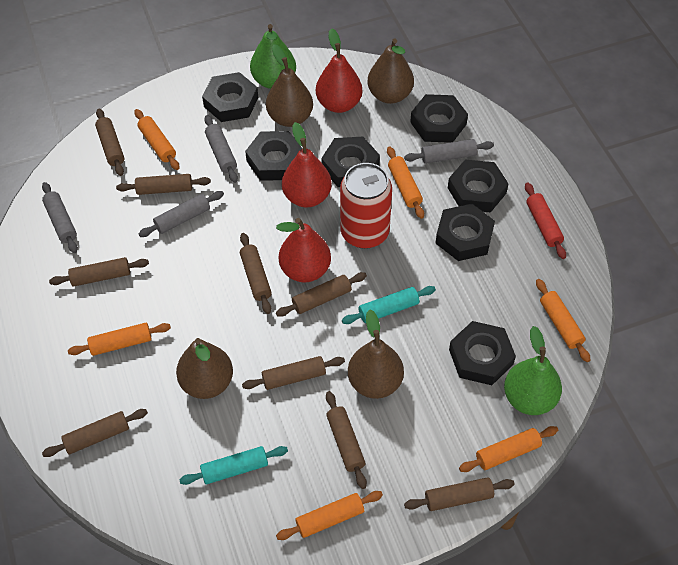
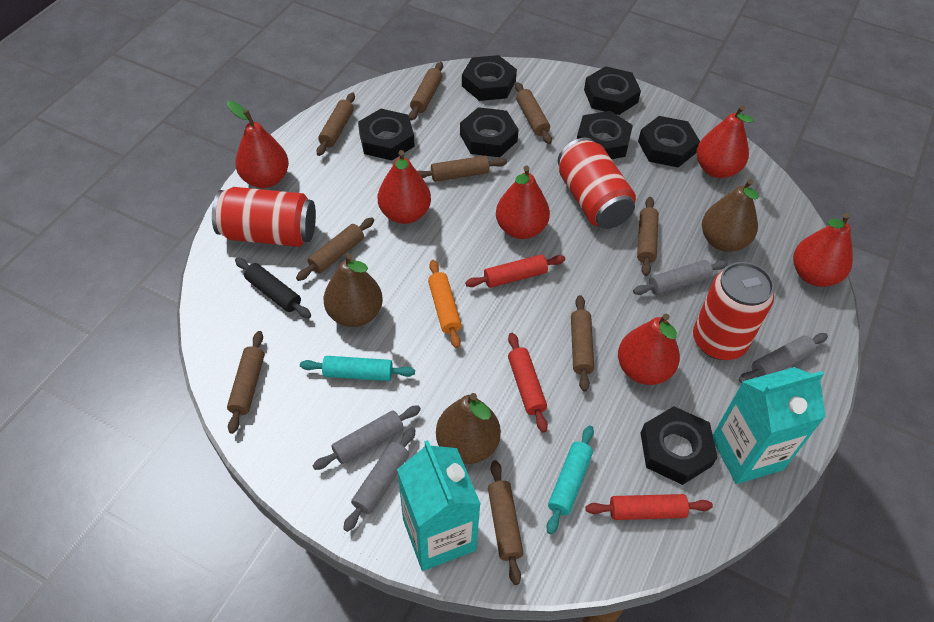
black rolling pin: 0 -> 1
brown pear: 4 -> 3
green pear: 2 -> 0
orange rolling pin: 6 -> 1
red can: 1 -> 3
red pear: 3 -> 6
red rolling pin: 1 -> 3
turquoise carton: 0 -> 2

